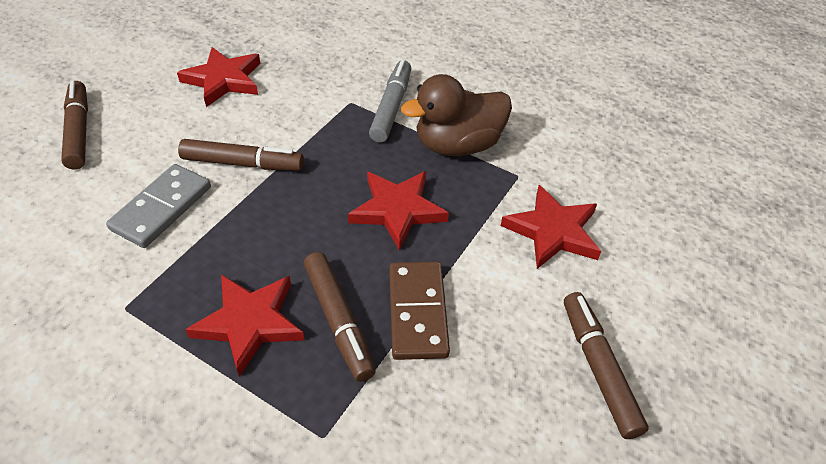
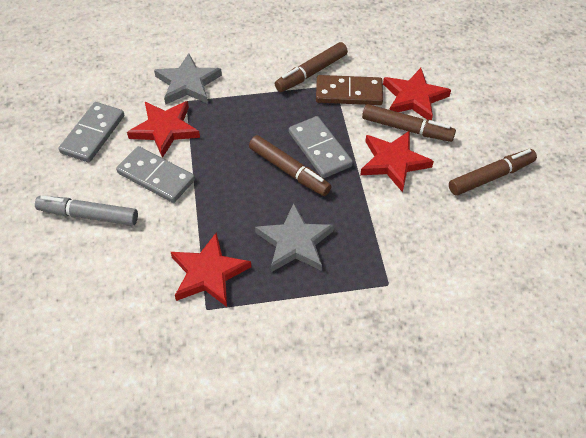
brown duck: 1 -> 0
grey domino: 1 -> 3
grey star: 0 -> 2

